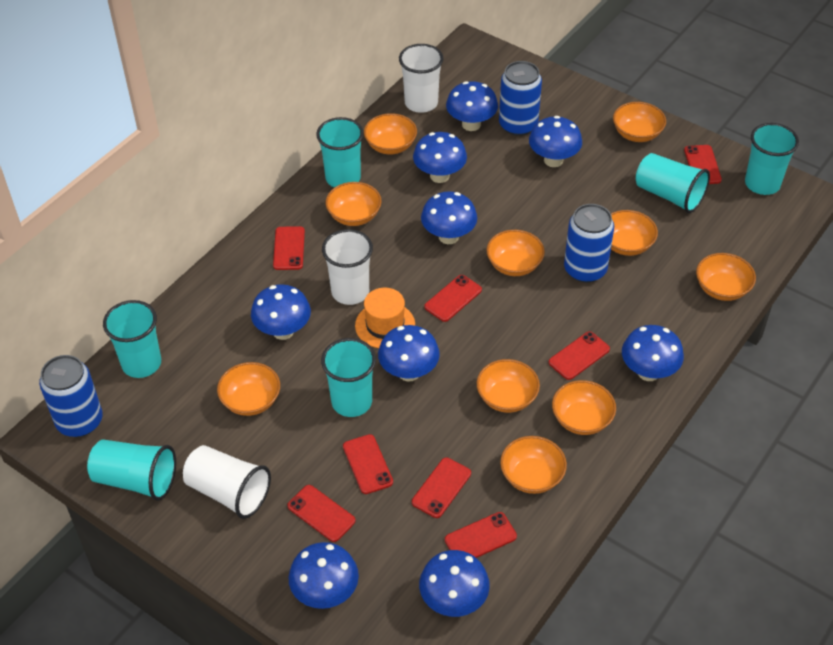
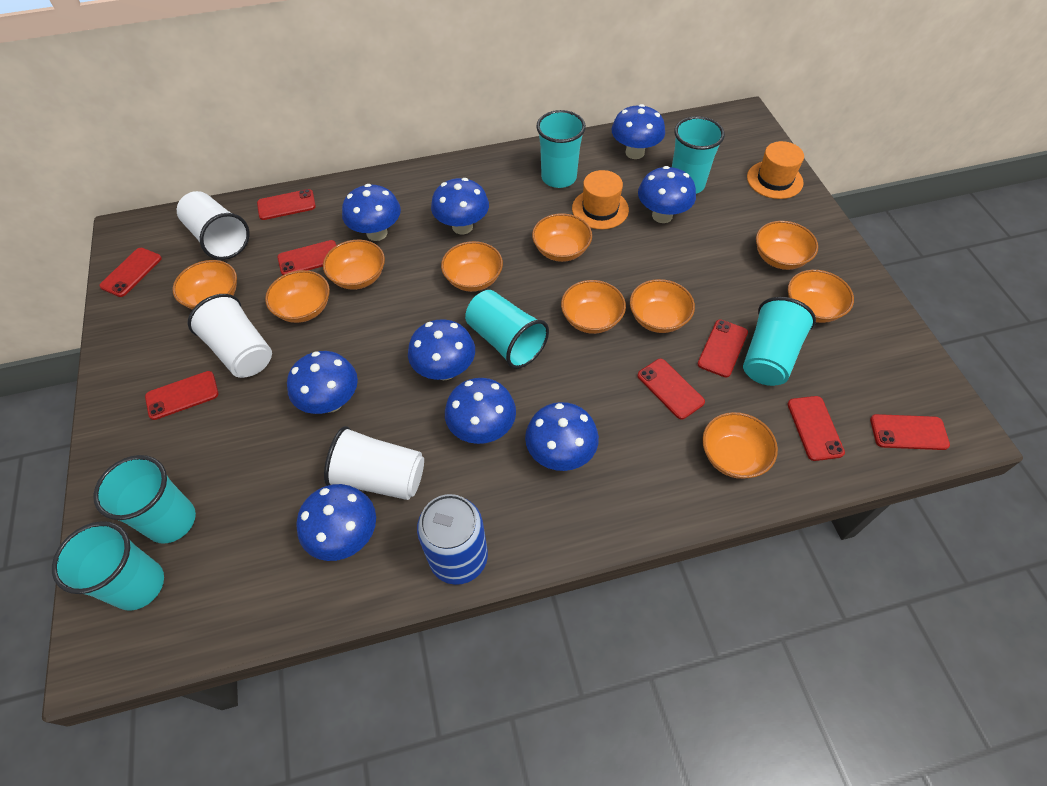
blue can: 3 -> 1
orange hat: 1 -> 2

